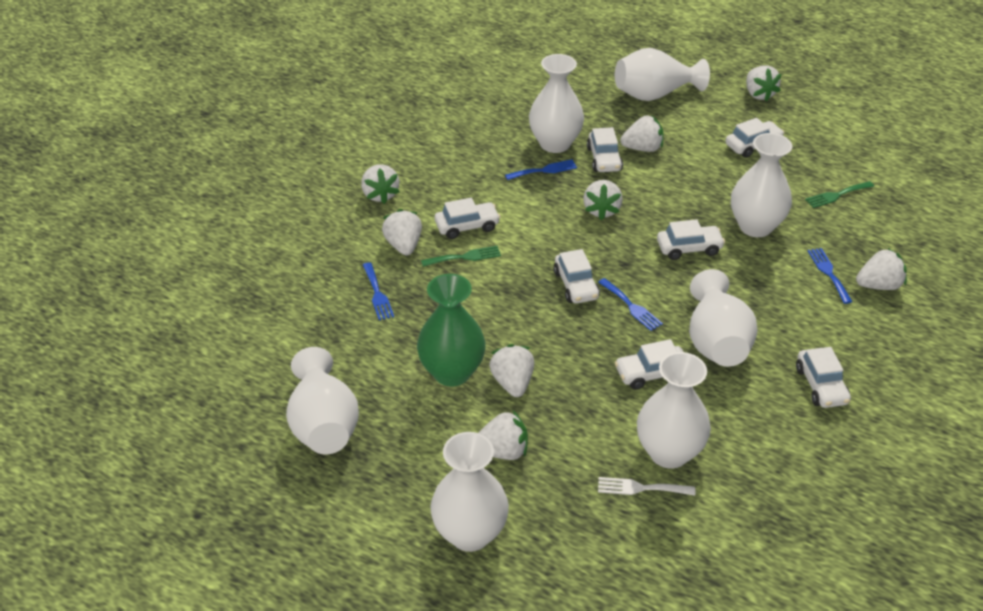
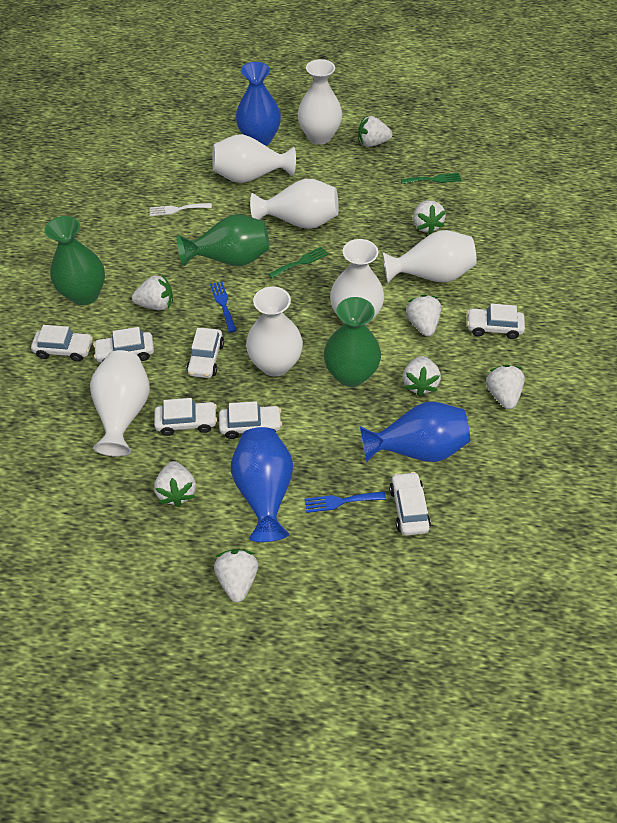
blue fork: 4 -> 2
blue vase: 0 -> 3
green vase: 1 -> 3

